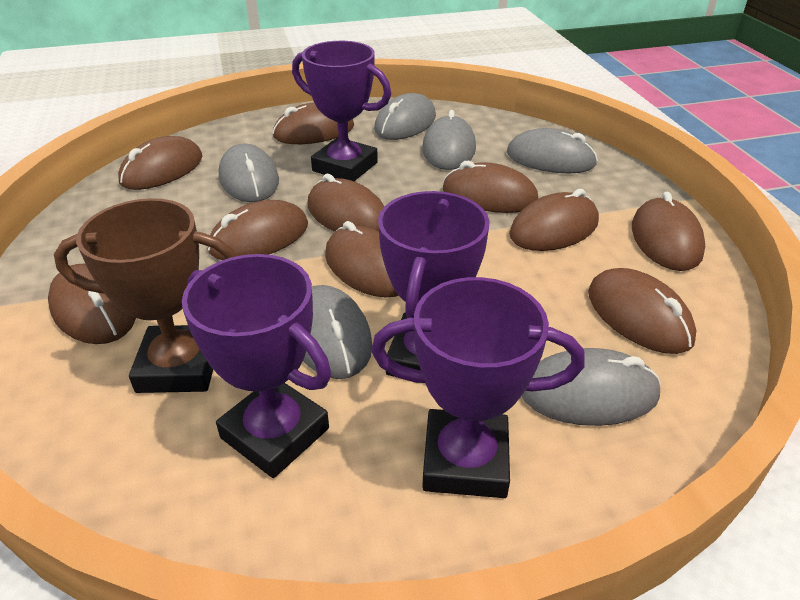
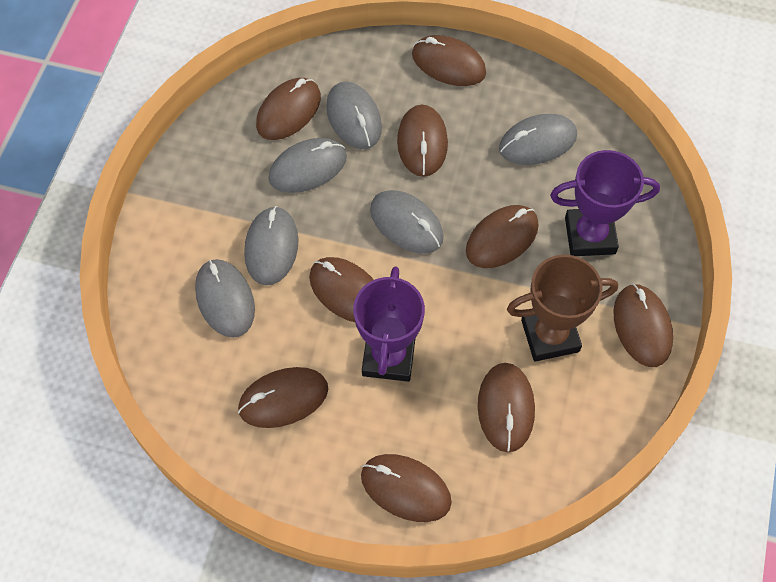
brown mouse: 10 -> 9
purple trophy: 4 -> 2

